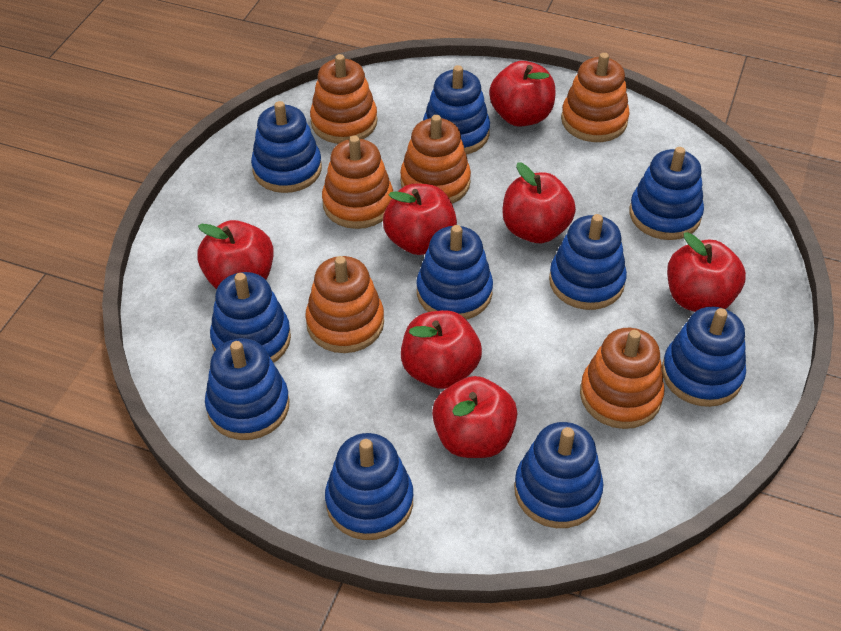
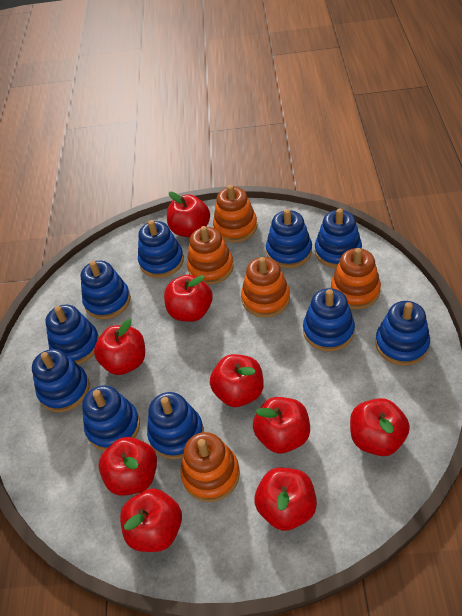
orange stacking toy: 6 -> 5
red apple: 7 -> 9

